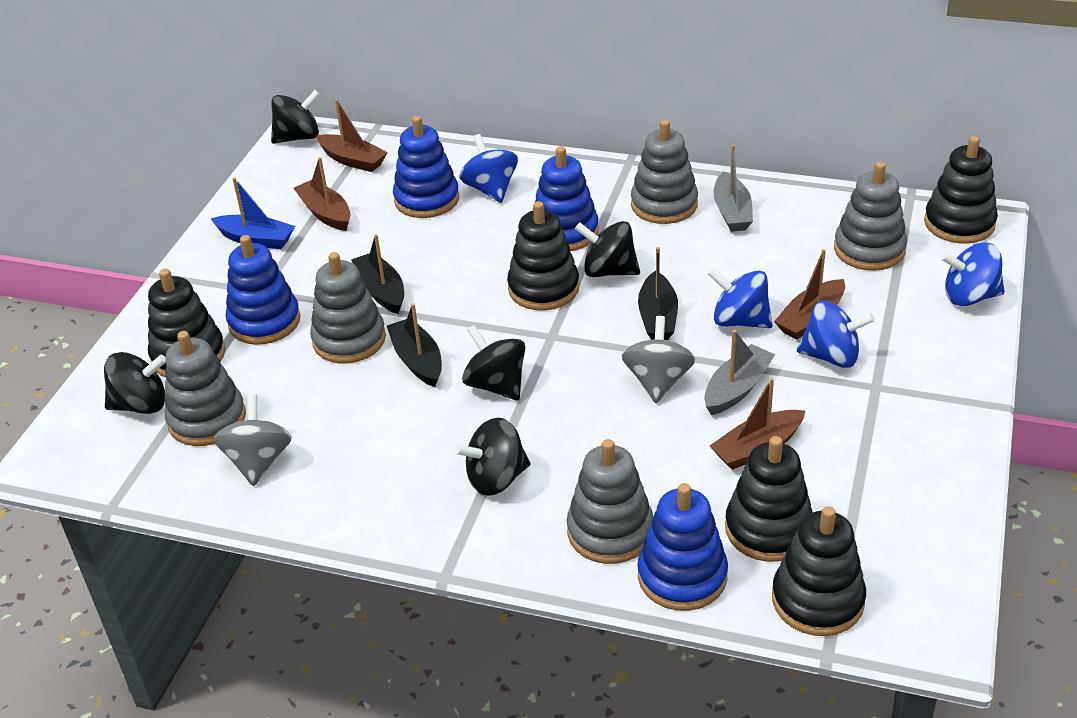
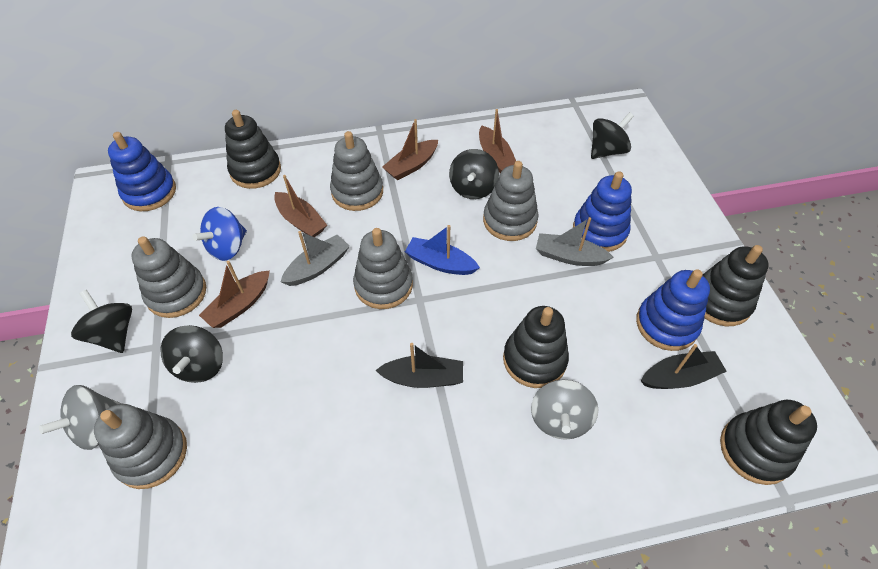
black boat: 3 -> 2
black spinning top: 5 -> 4
black stacking toy: 5 -> 4
blue spinning top: 4 -> 1
blue stacking toy: 4 -> 3

